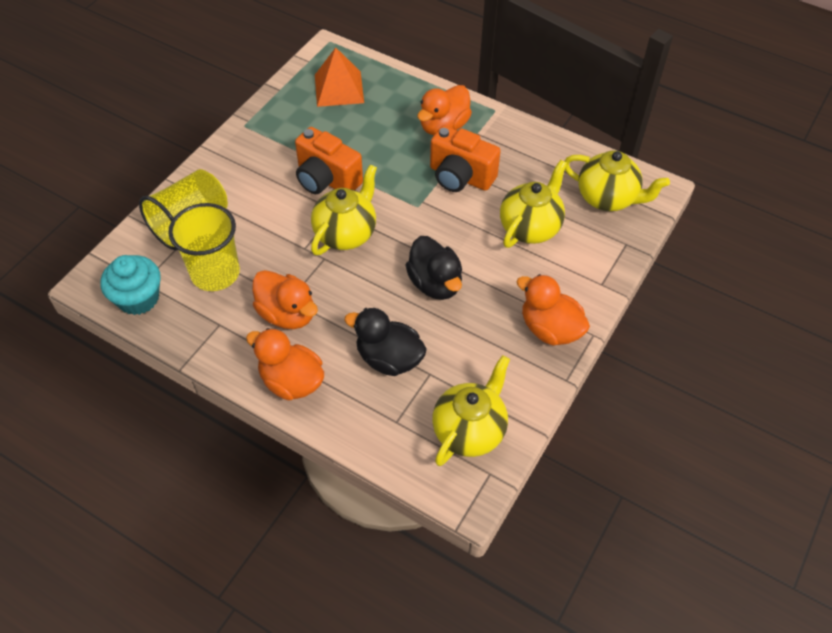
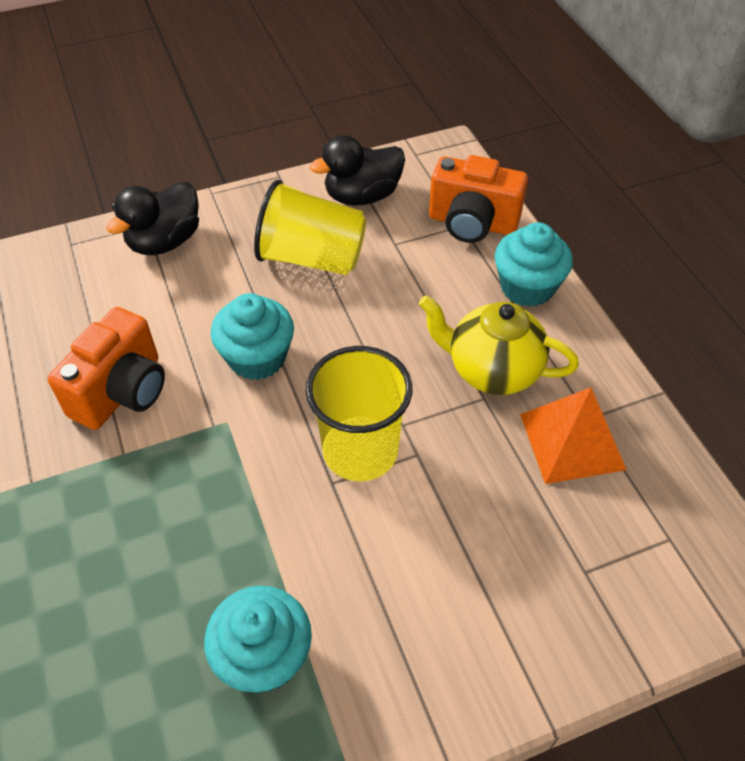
orange duck: 4 -> 0
turquoise cupcake: 1 -> 3
yellow teapot: 4 -> 1

